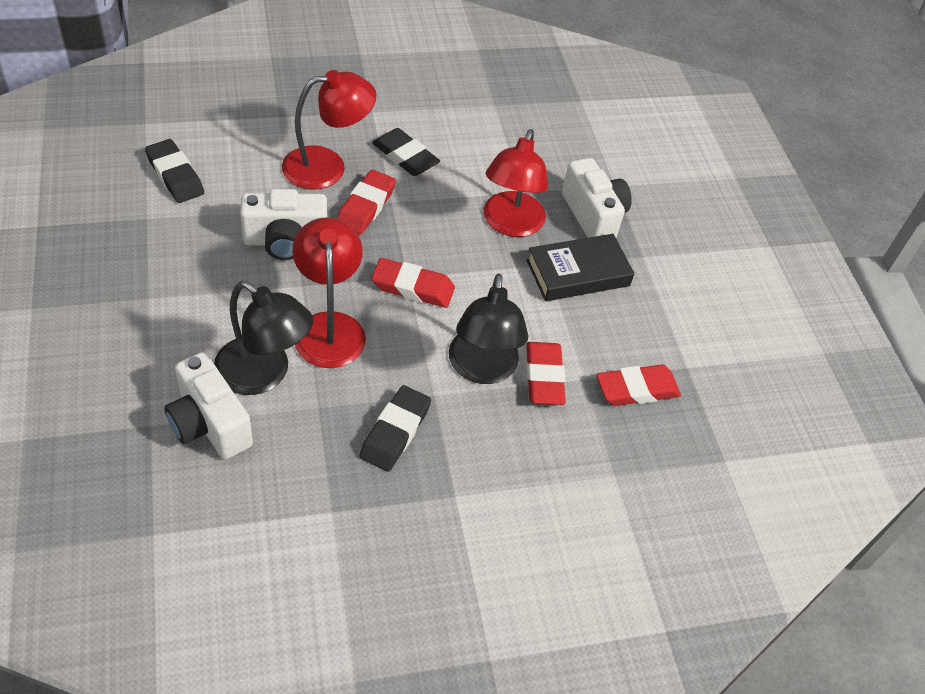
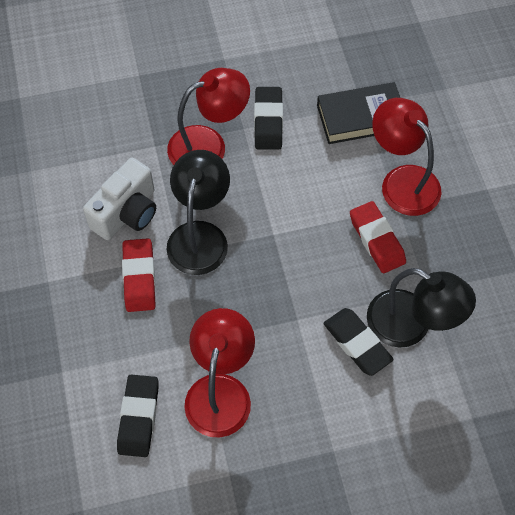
red eraser: 4 -> 2
white camera: 3 -> 1

